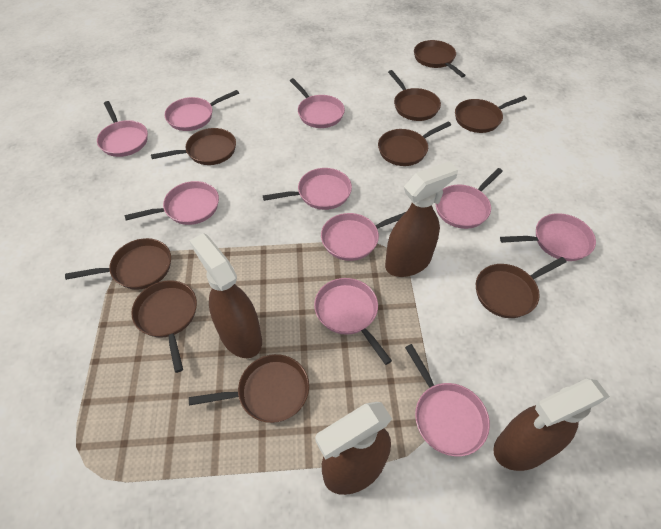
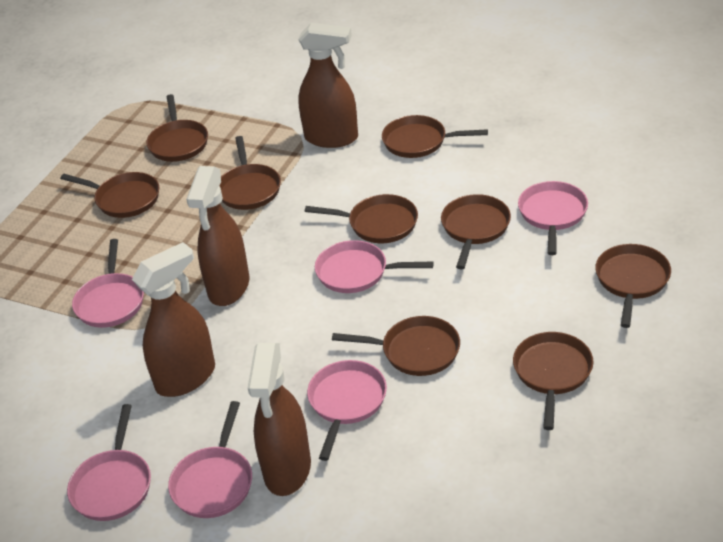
pink pan: 10 -> 6

